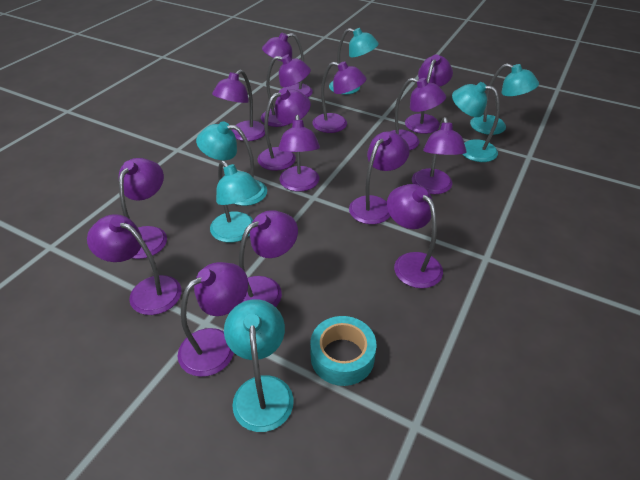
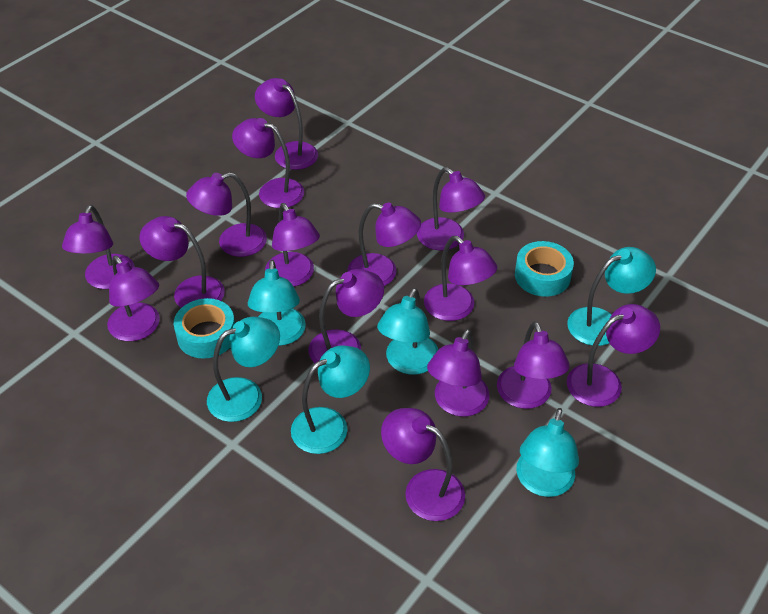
turquoise tape: 1 -> 2

